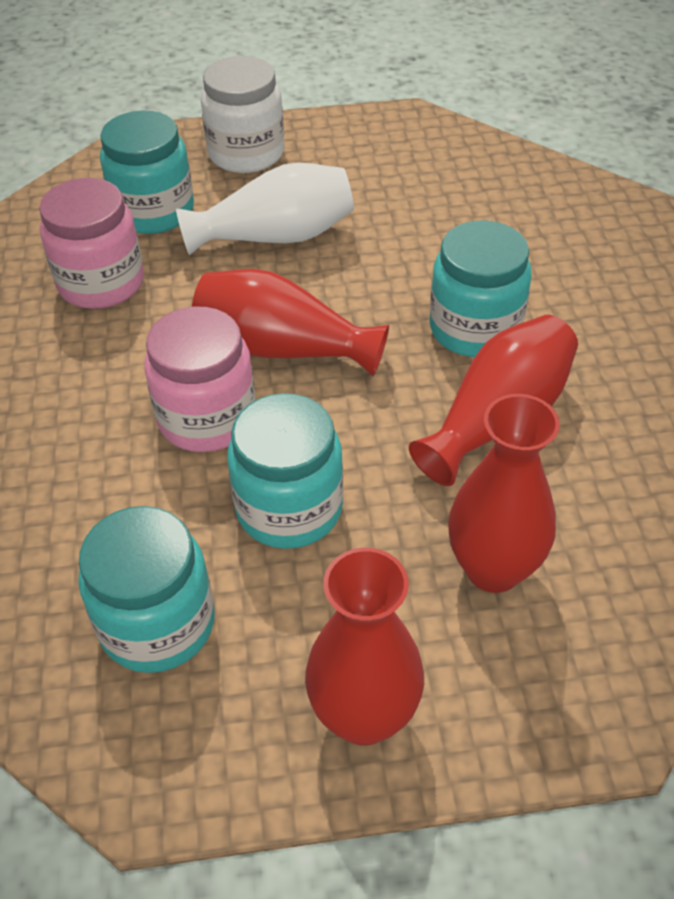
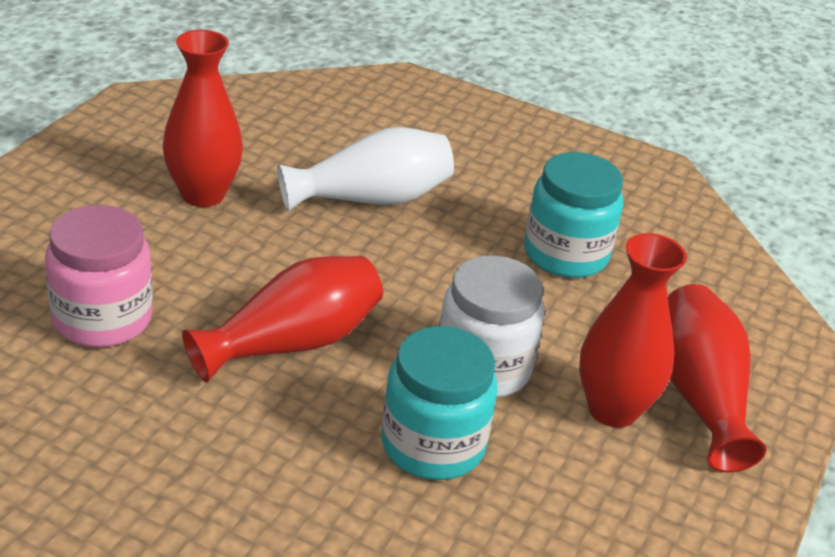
pink jar: 2 -> 1
turquoise jar: 4 -> 2

